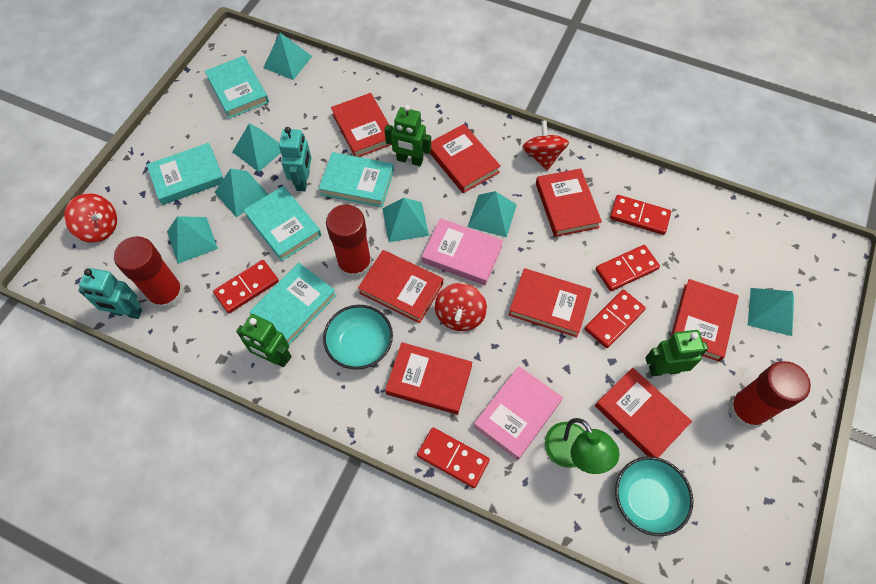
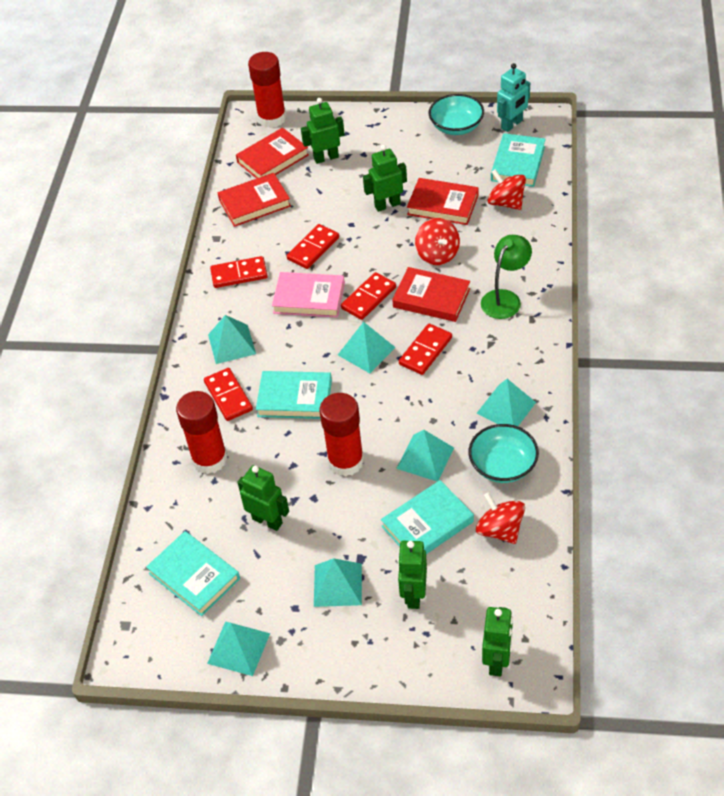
green robot: 3 -> 5
pink book: 2 -> 1
red book: 8 -> 4
turquoise book: 5 -> 4
turquoise pyramid: 7 -> 6
turquoise robot: 2 -> 1

